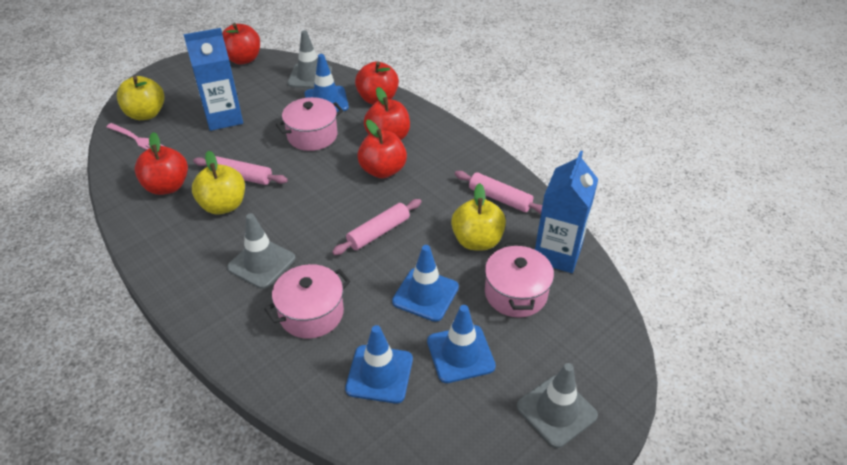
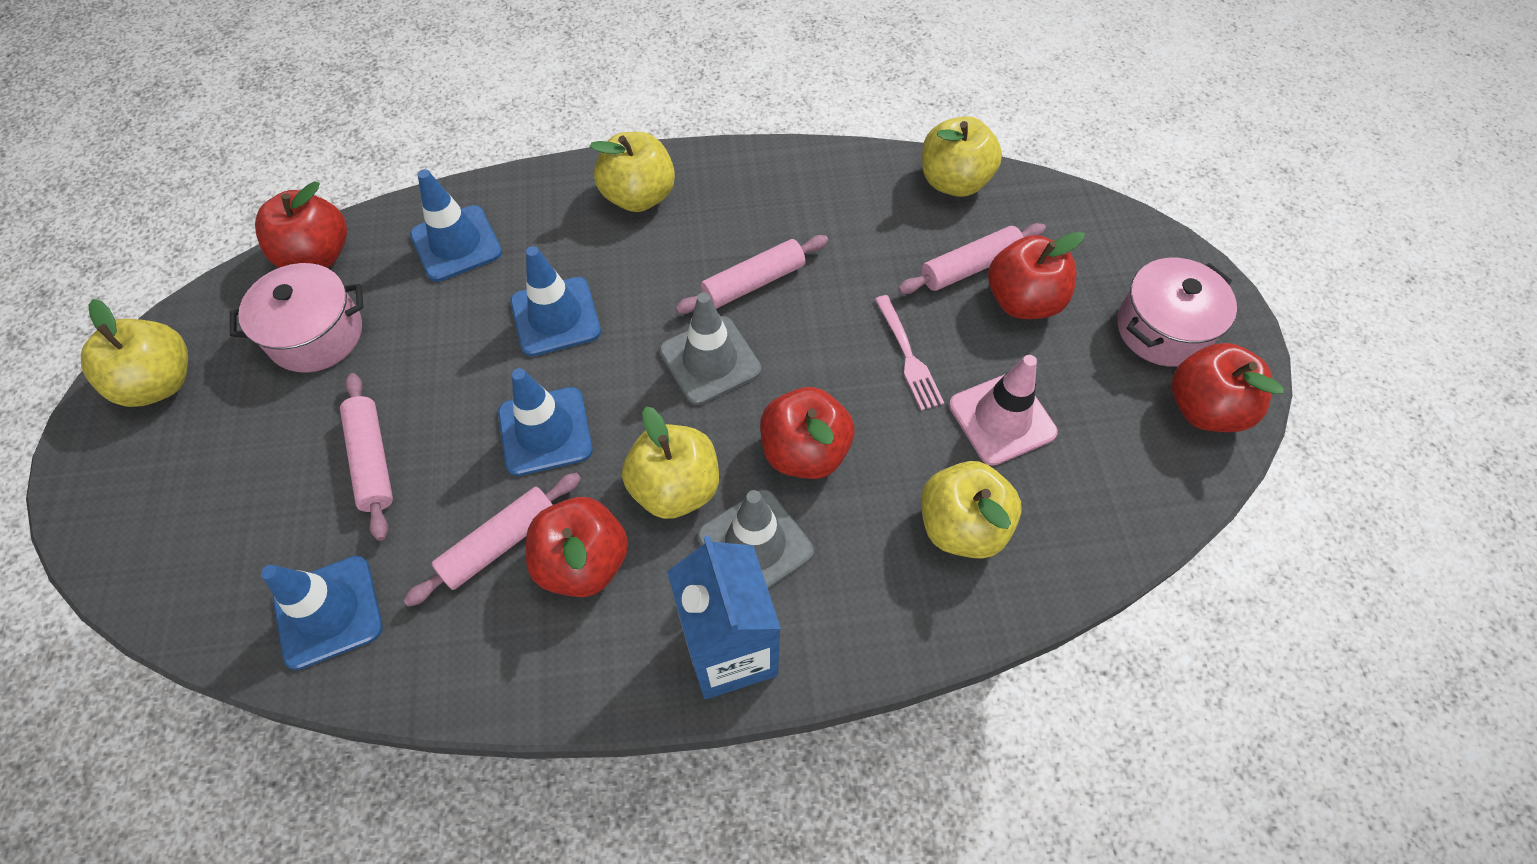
blue carton: 2 -> 1
grey traffic cone: 3 -> 2
pink pot: 3 -> 2
pink rolling pin: 3 -> 4
pink traffic cone: 0 -> 1
yellow apple: 3 -> 5

